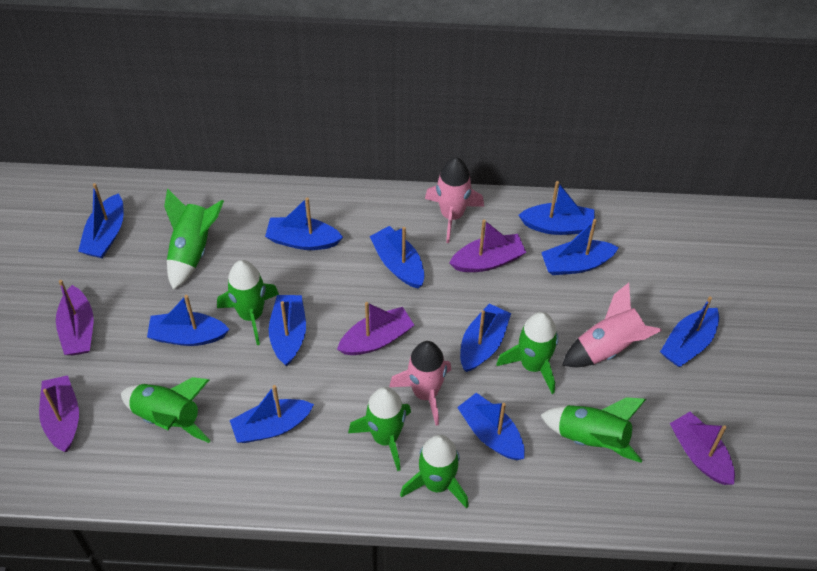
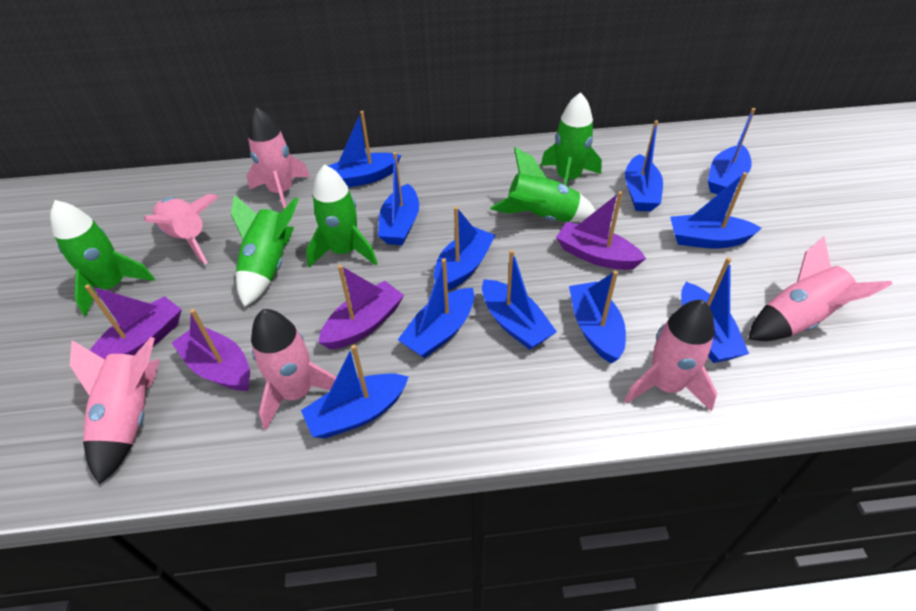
green rocket: 7 -> 5
pink rocket: 3 -> 6
purple boat: 5 -> 4

